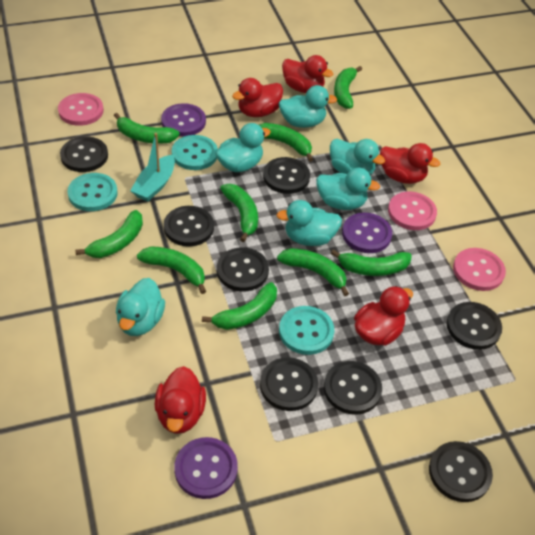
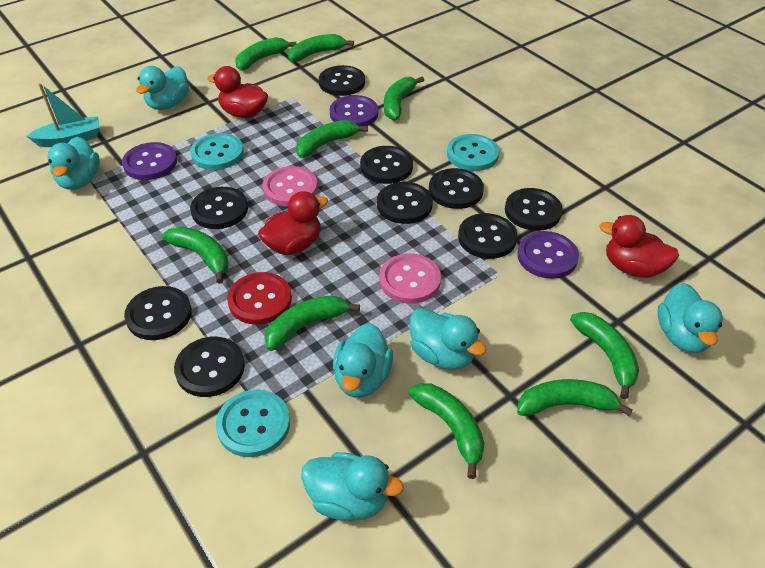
black button: 8 -> 9
pink button: 3 -> 2
red button: 0 -> 1
red duck: 5 -> 3

